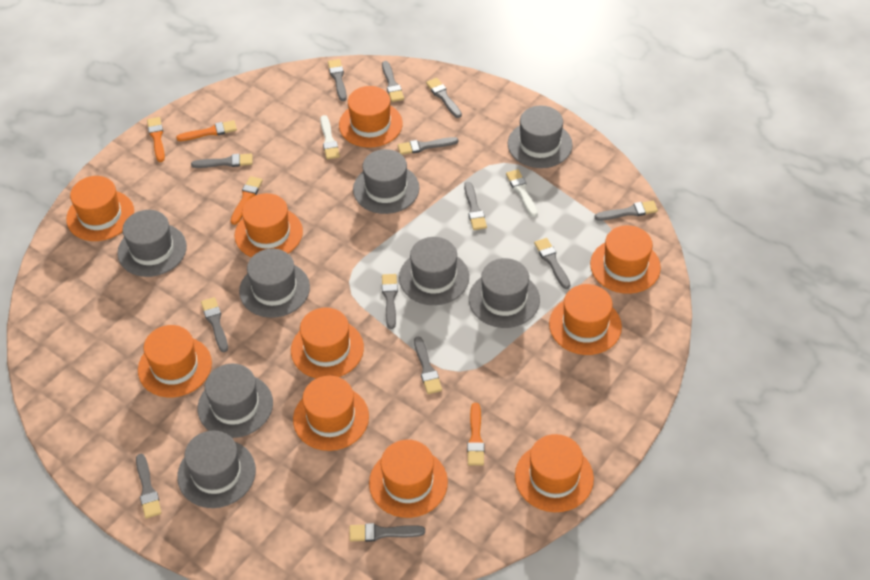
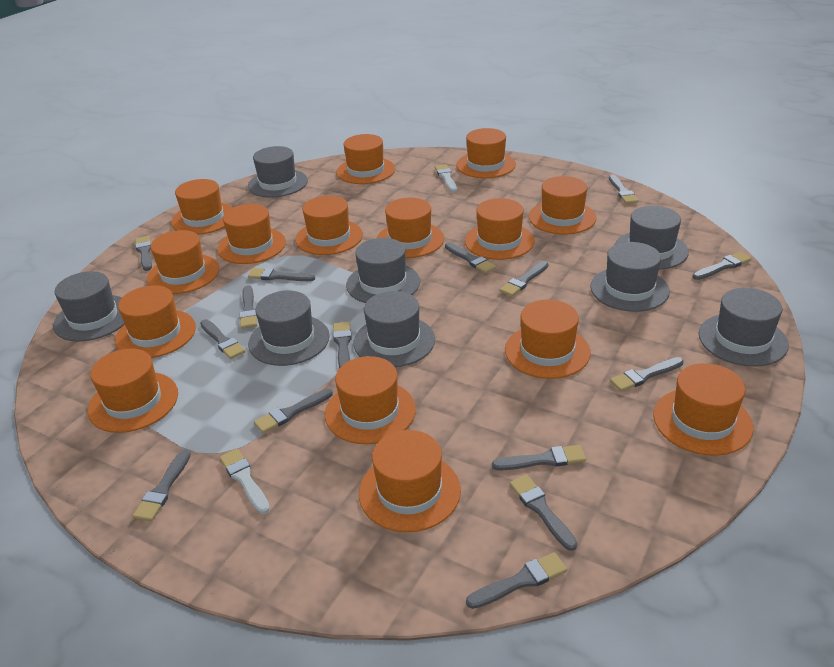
grey brush: 13 -> 15
orange brush: 4 -> 0
orange hat: 10 -> 15

